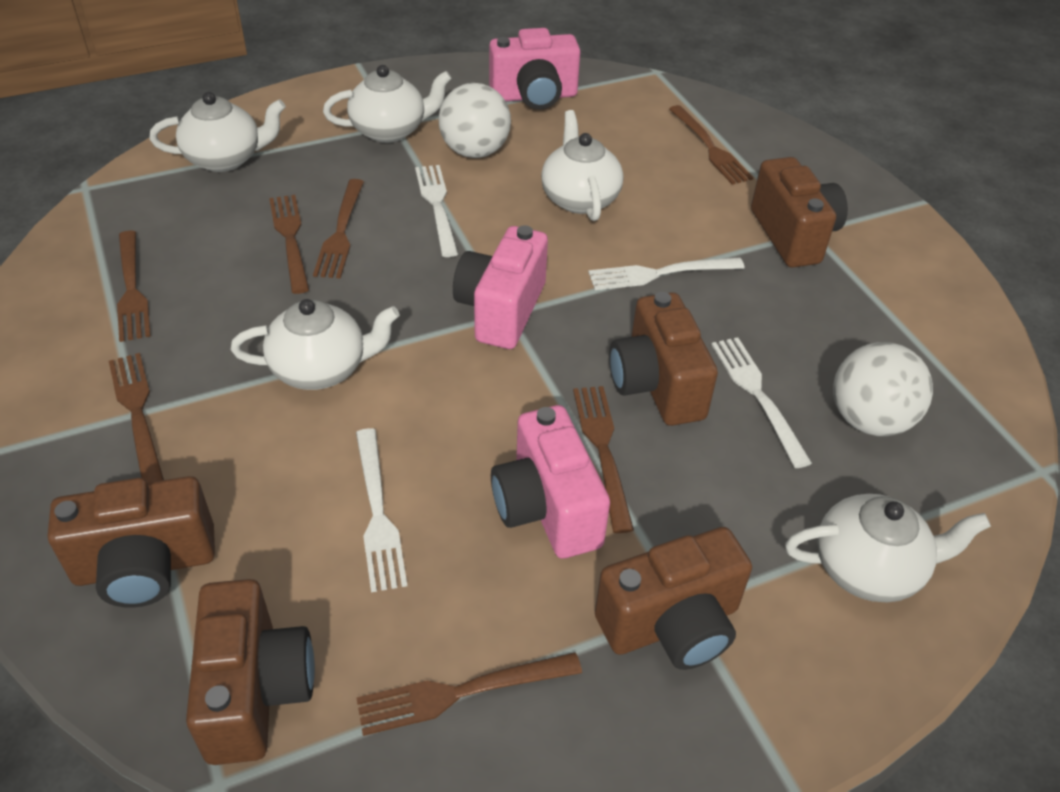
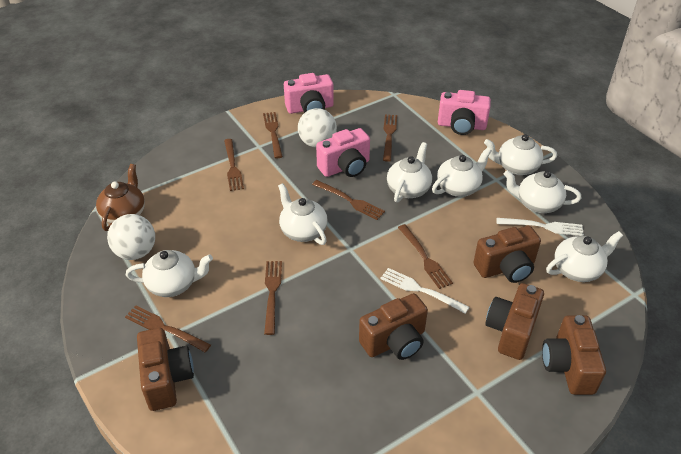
brown teapot: 0 -> 1
white fork: 4 -> 2
white teapot: 5 -> 7

